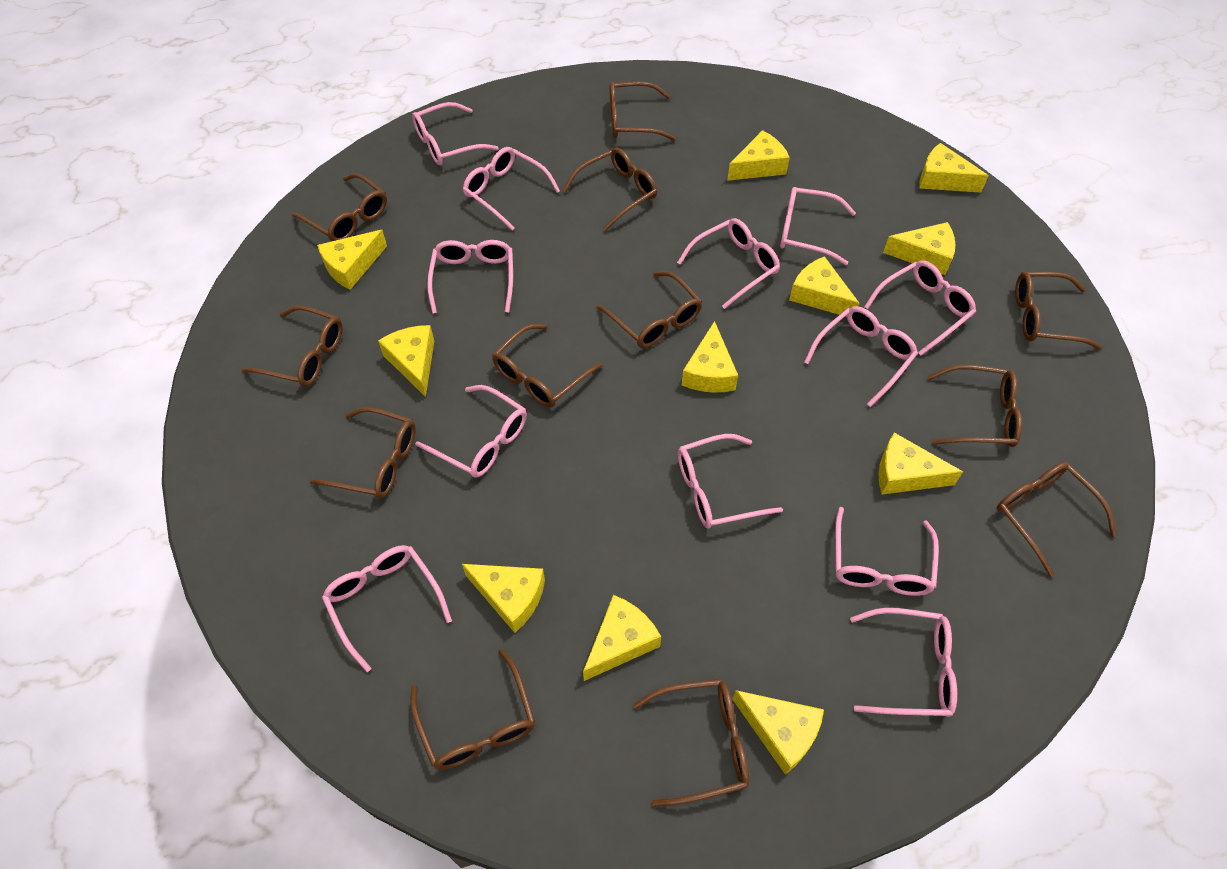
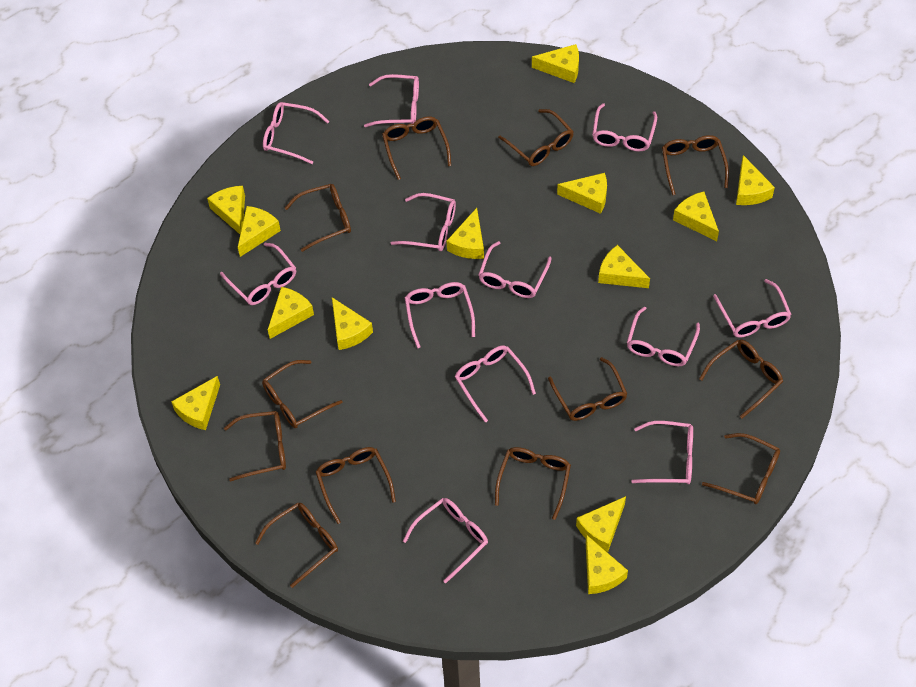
yellow cheese: 11 -> 13

